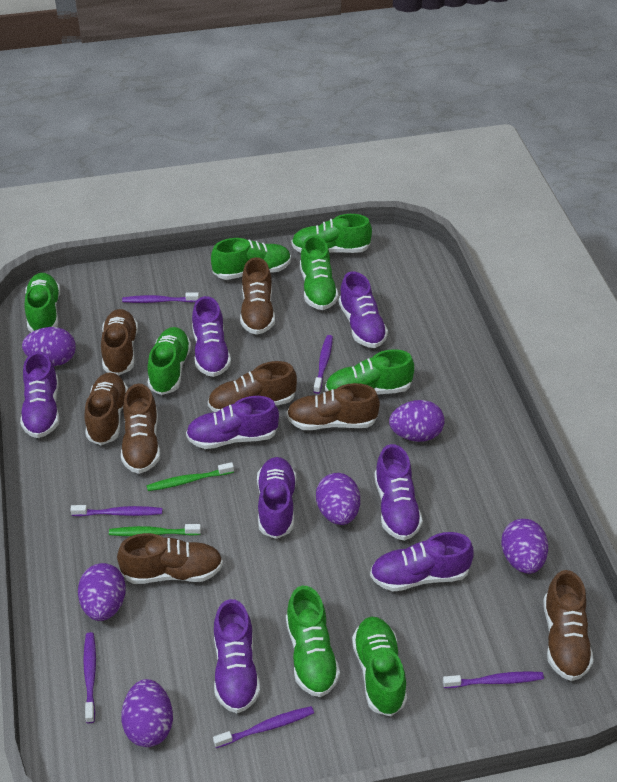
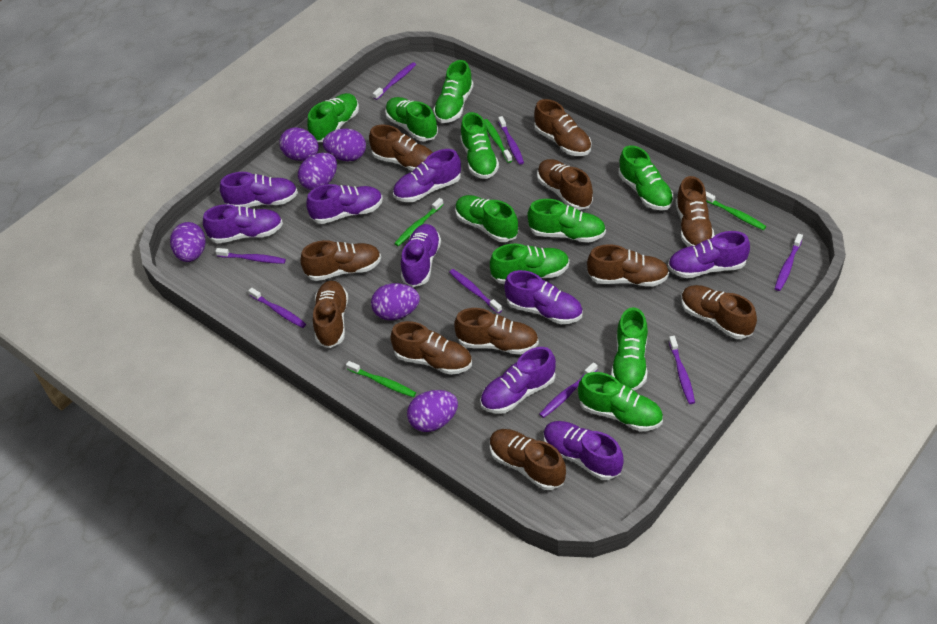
brown shoe: 8 -> 11
green shoe: 8 -> 10
green toothbrush: 2 -> 4
purple shoe: 8 -> 9
purple toothbrush: 6 -> 8

